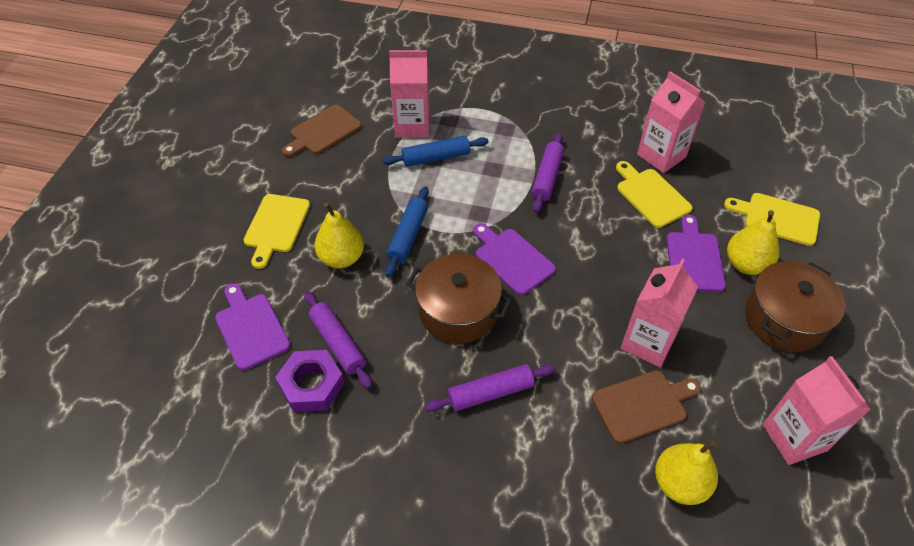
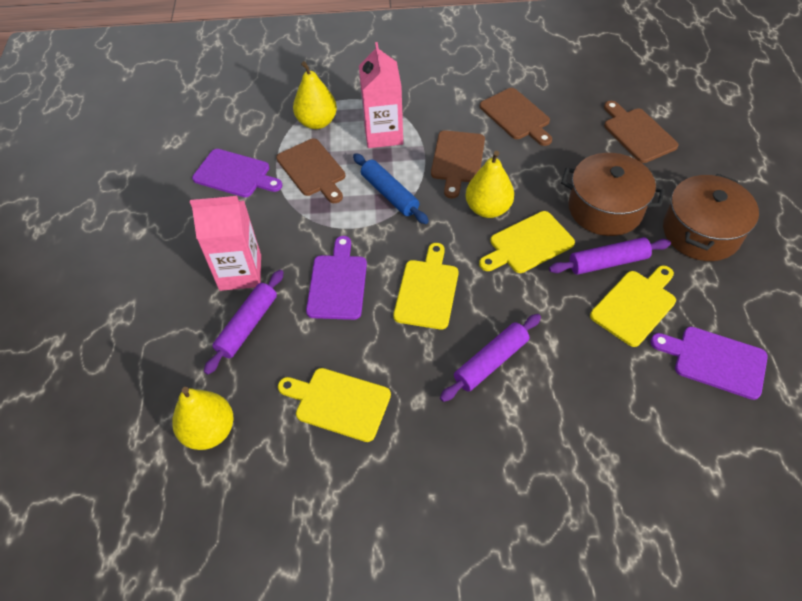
blue rolling pin: 2 -> 1
brown cutting board: 2 -> 4
pink carton: 4 -> 2
purple nut: 1 -> 0
yellow cutting board: 3 -> 4

